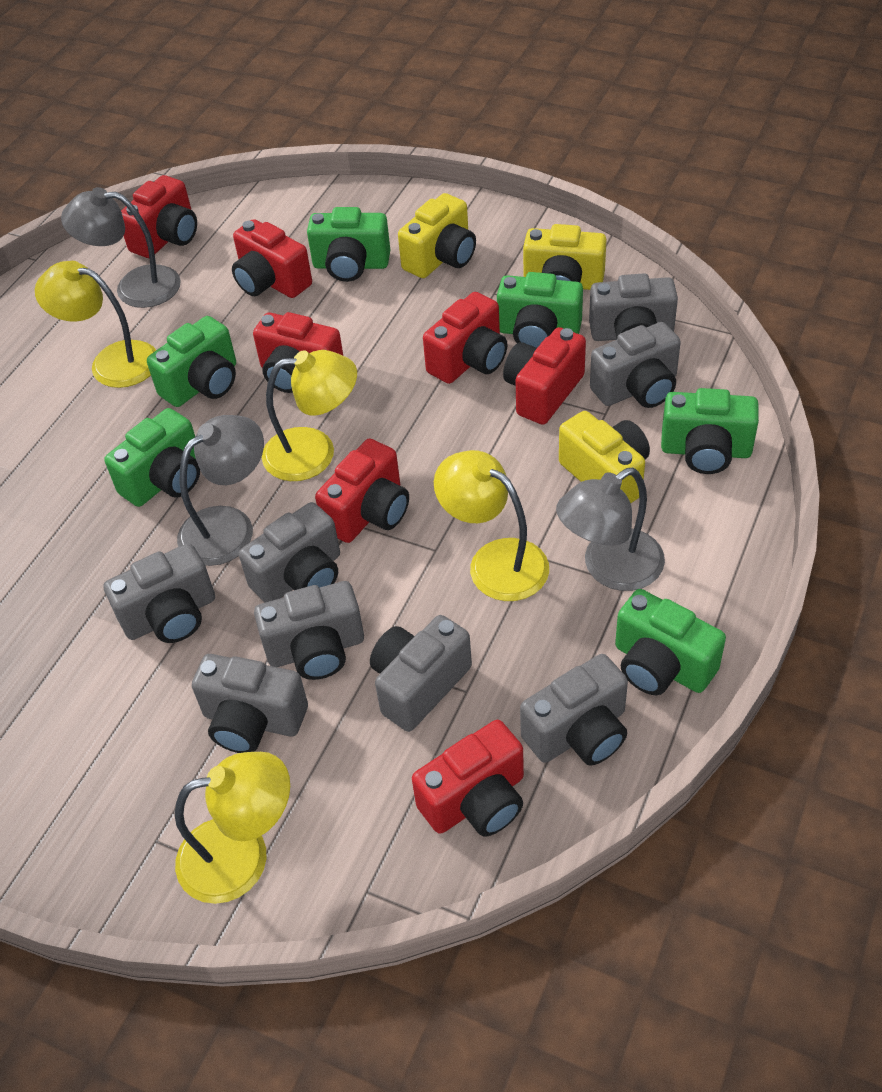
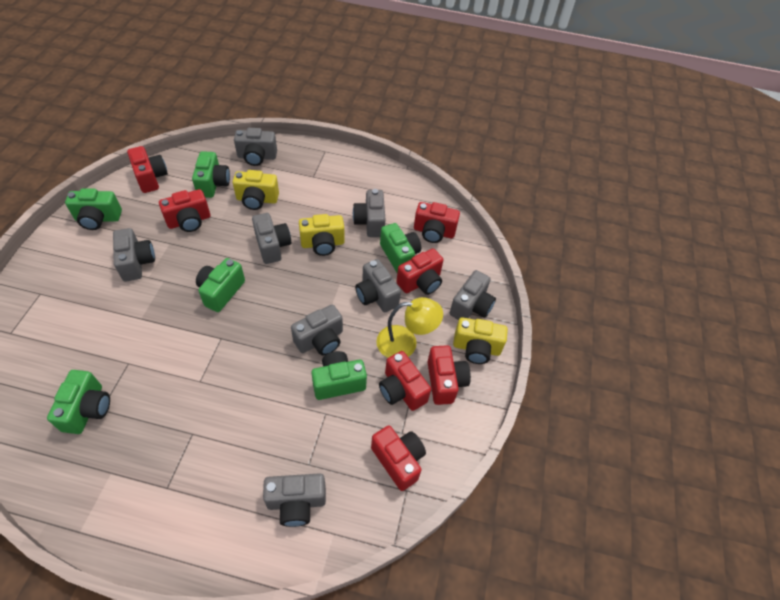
grey lamp: 3 -> 0
yellow lamp: 4 -> 1

